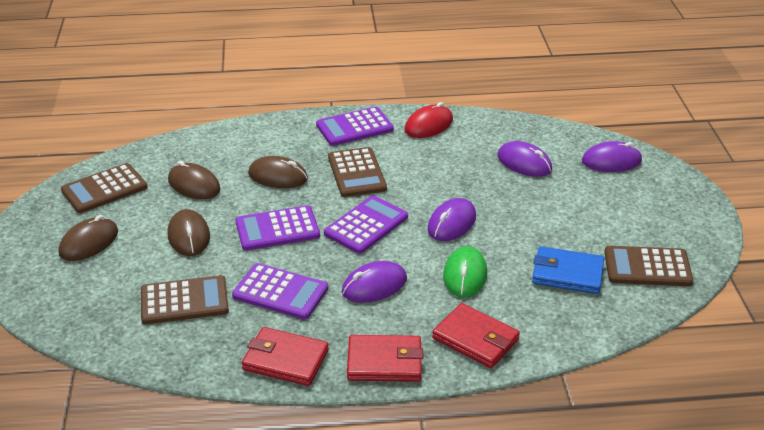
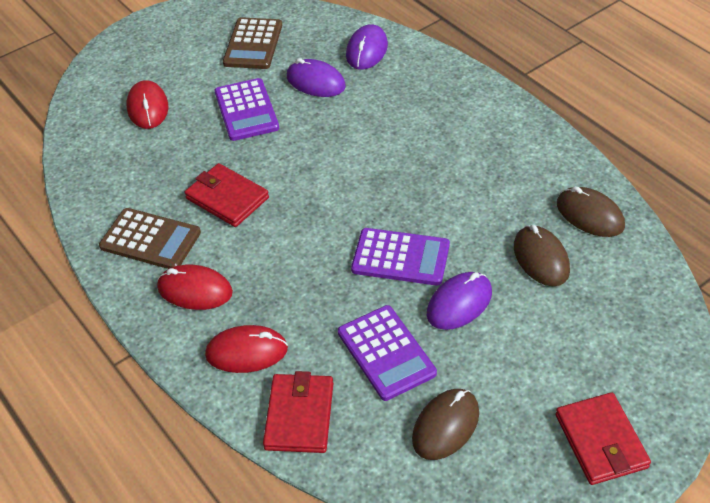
blue wallet: 1 -> 0
brown calculator: 4 -> 2
brown mouse: 4 -> 3
green mouse: 1 -> 0
purple calculator: 4 -> 3
purple mouse: 4 -> 3
red mouse: 1 -> 3

